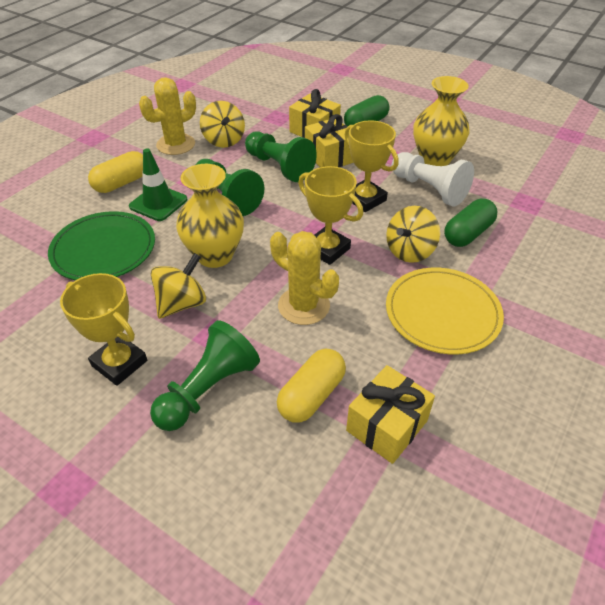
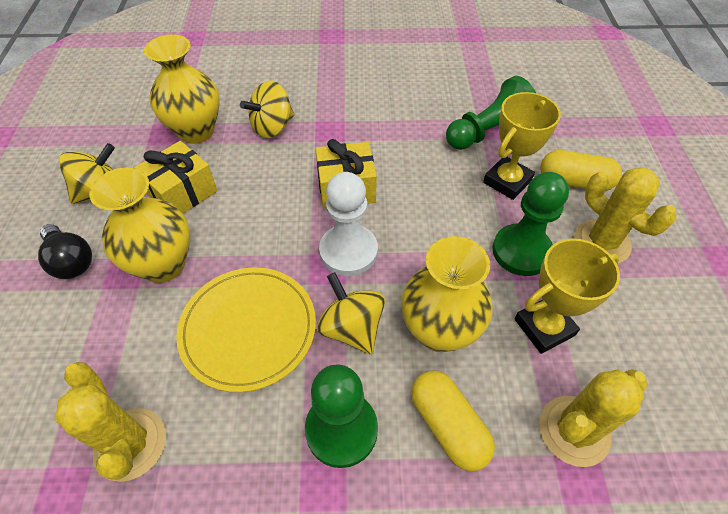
black light bulb: 0 -> 1
green capsule: 2 -> 0
green plate: 1 -> 0
green traffic cone: 1 -> 0
yellow cactus: 2 -> 3
yellow gift: 3 -> 2
yellow trophy: 3 -> 2
yellow vase: 2 -> 3

